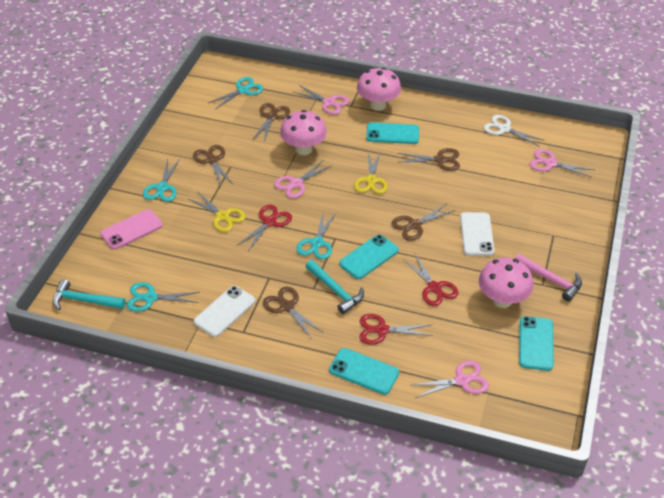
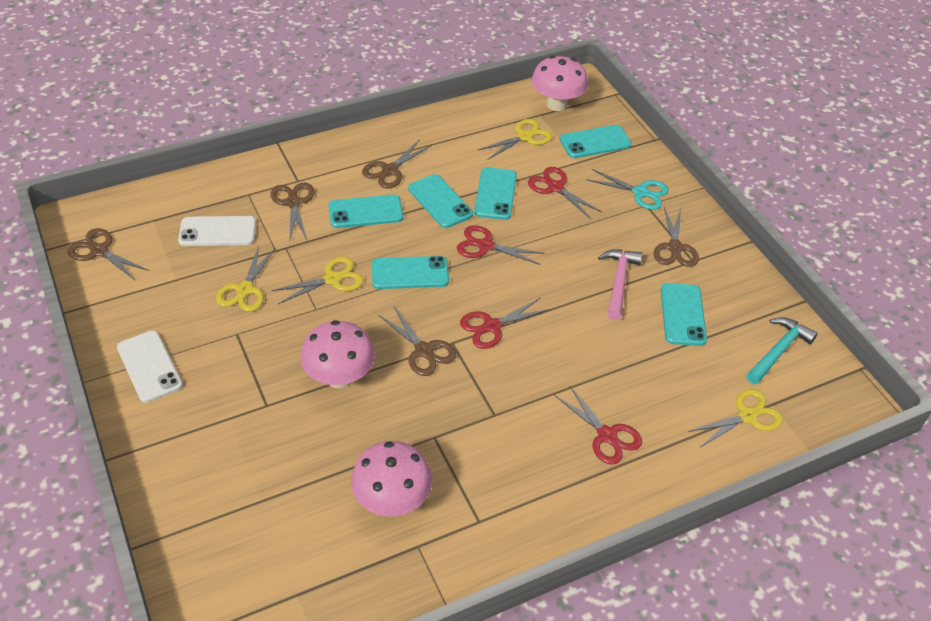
pink phone: 1 -> 0
pink scissors: 4 -> 0
red scissors: 3 -> 4
turquoise hammer: 2 -> 1
turquoise phone: 4 -> 6
turquoise scissors: 4 -> 1
white scissors: 1 -> 0
yellow scissors: 2 -> 4

